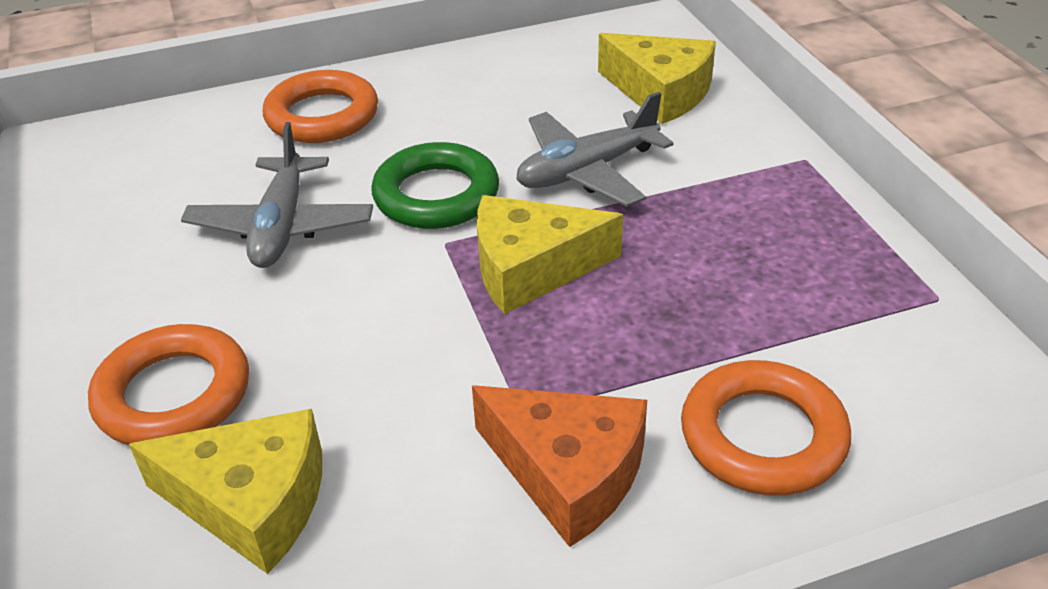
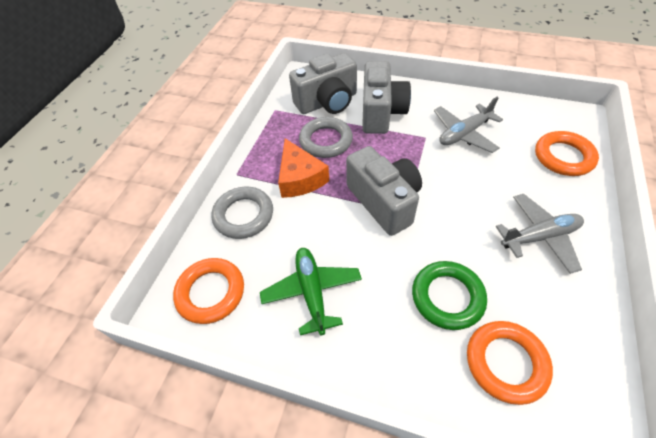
green plane: 0 -> 1
grey camera: 0 -> 3
grey ring: 0 -> 2
yellow cheese: 3 -> 0

